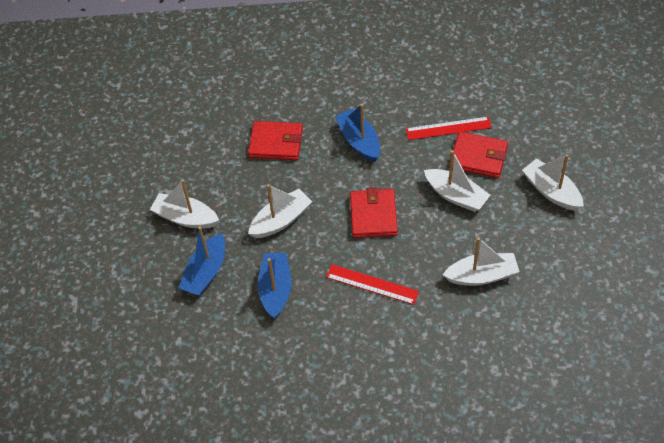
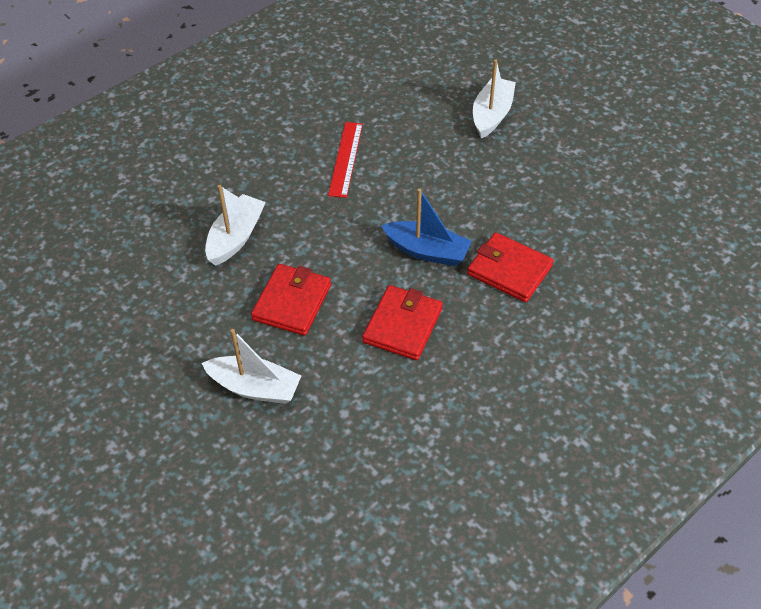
blue boat: 3 -> 1
red ruler: 2 -> 1
white boat: 5 -> 3

